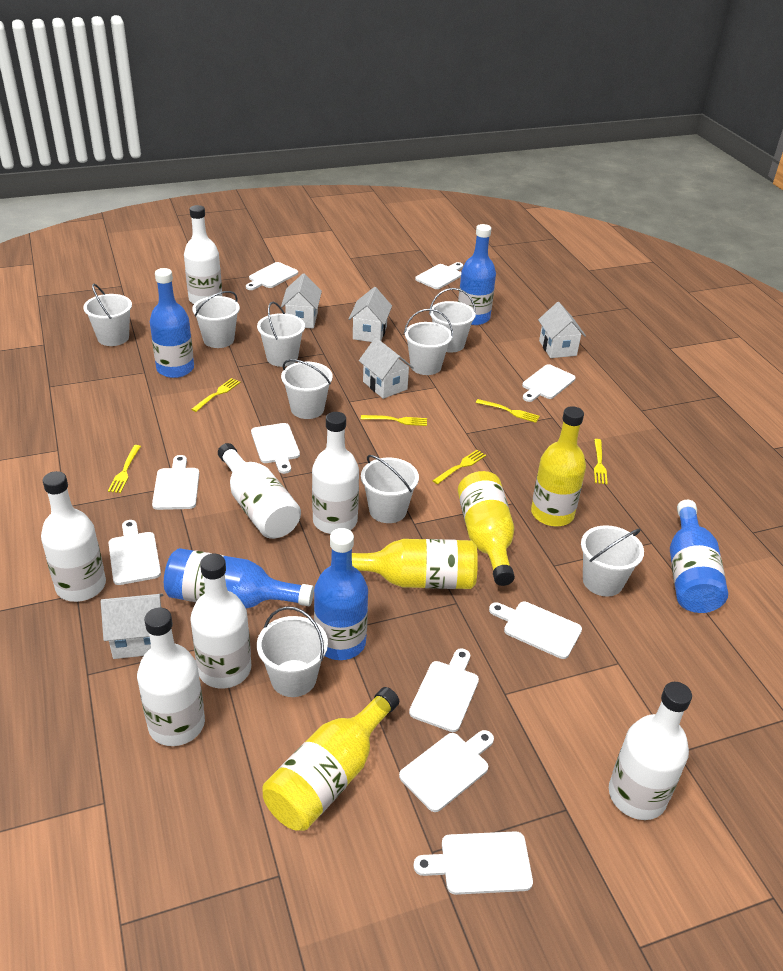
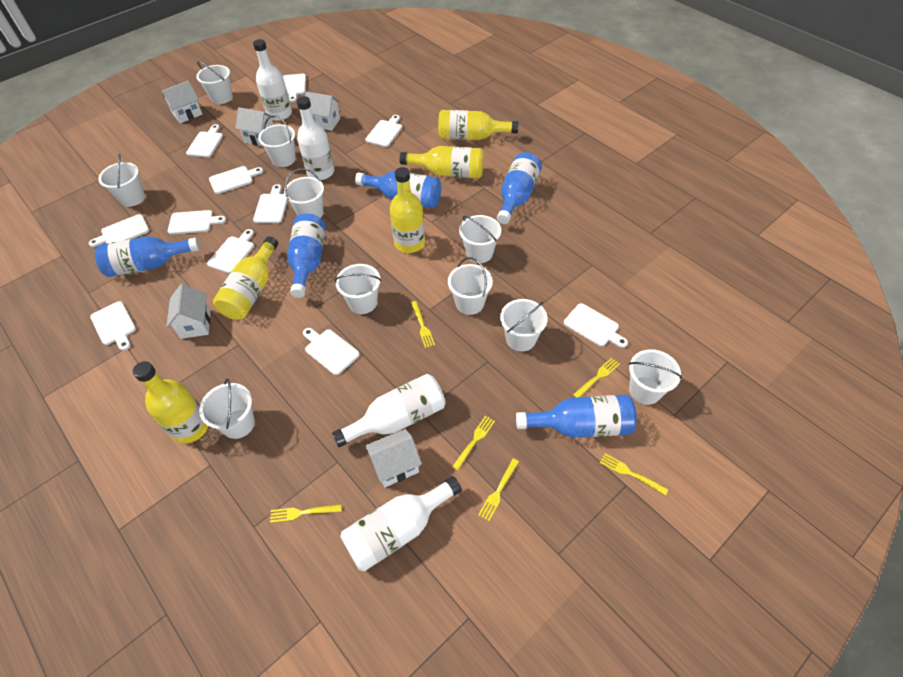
white bottle: 7 -> 4
white bucket: 9 -> 10
white cutting board: 10 -> 11
yellow bottle: 4 -> 5

